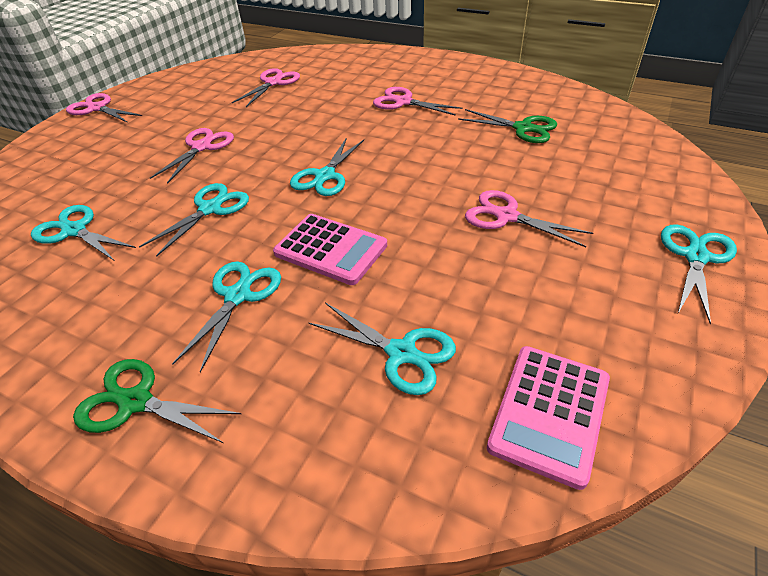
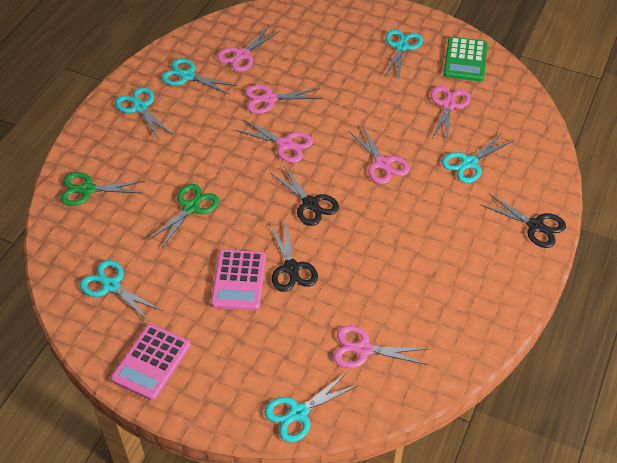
black scissors: 0 -> 3
green calculator: 0 -> 1
pink scissors: 5 -> 6

